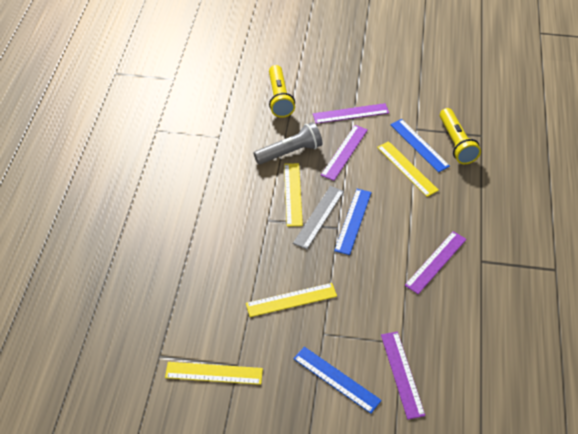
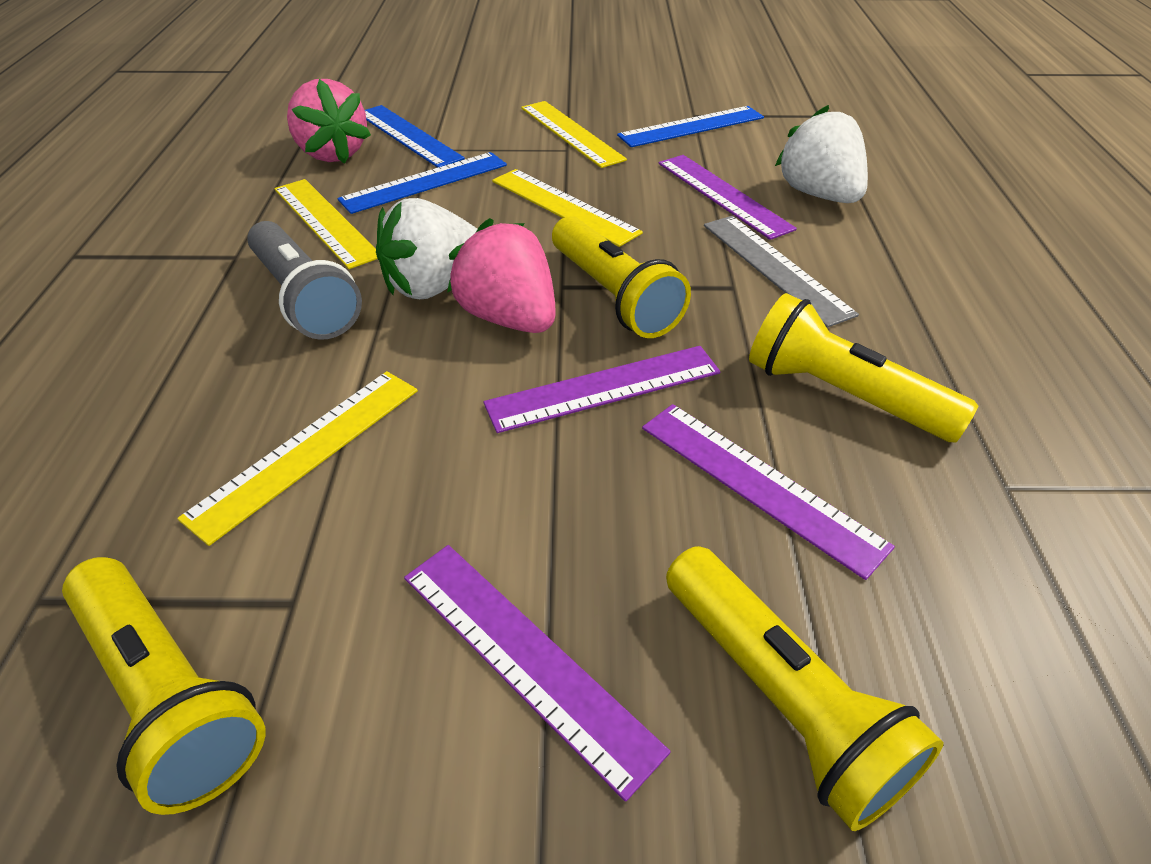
pink strawberry: 0 -> 2
white strawberry: 0 -> 2
yellow flashlight: 2 -> 4

